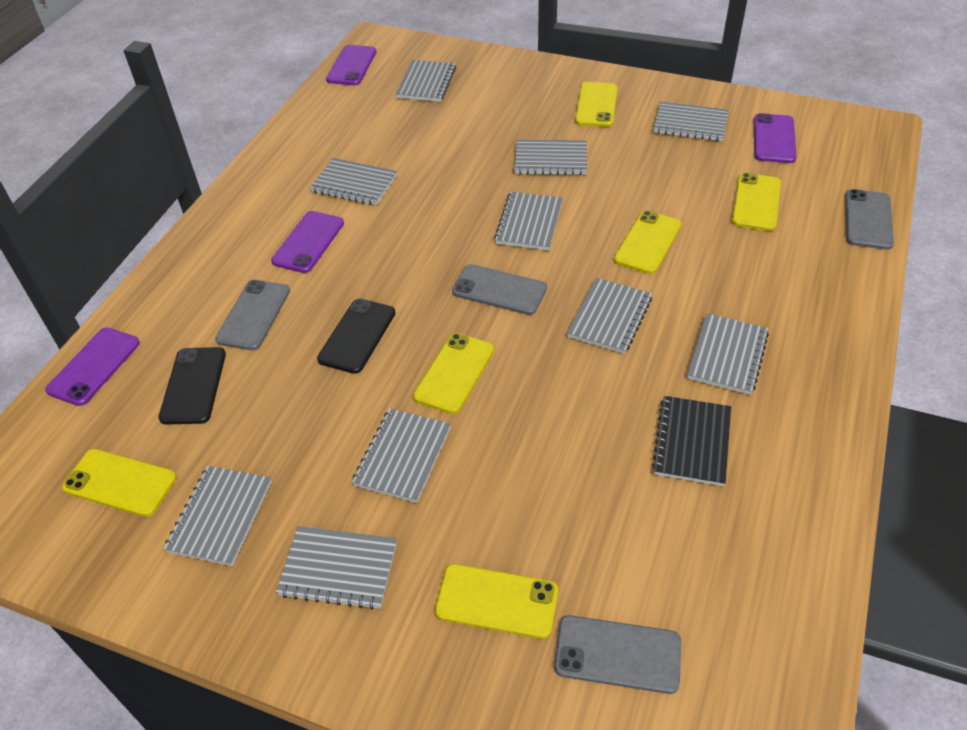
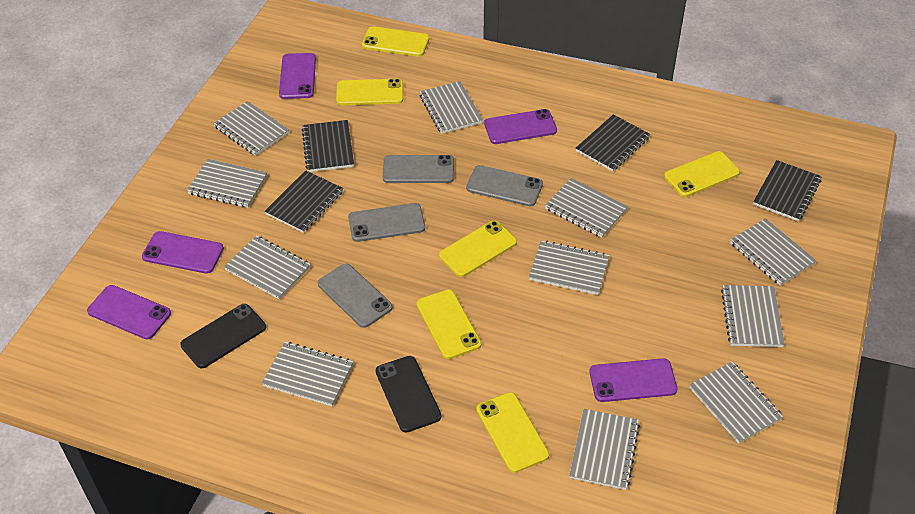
black notebook: 1 -> 4
grey notebook: 10 -> 11
purple phone: 4 -> 5

